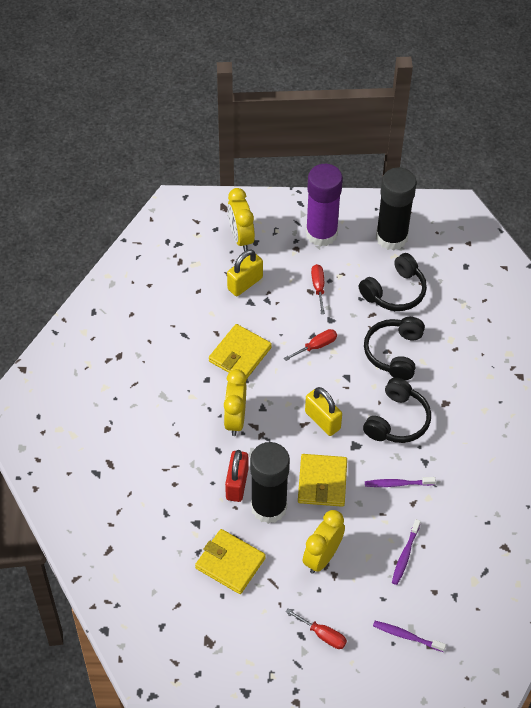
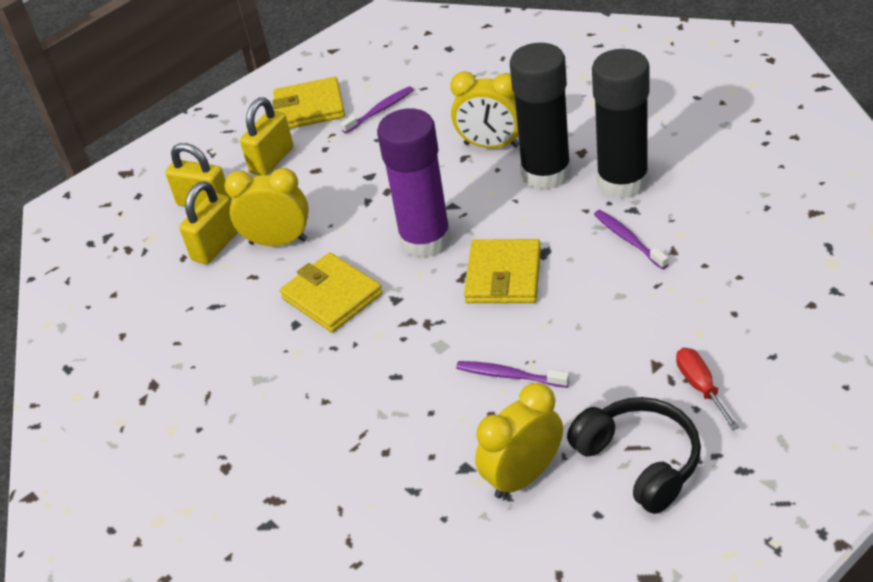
black headphones: 3 -> 1
red padlock: 1 -> 0
red screwdriver: 3 -> 1
yellow padlock: 2 -> 3

